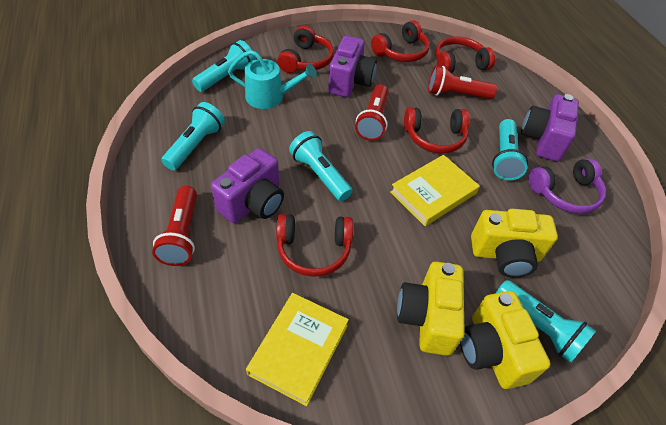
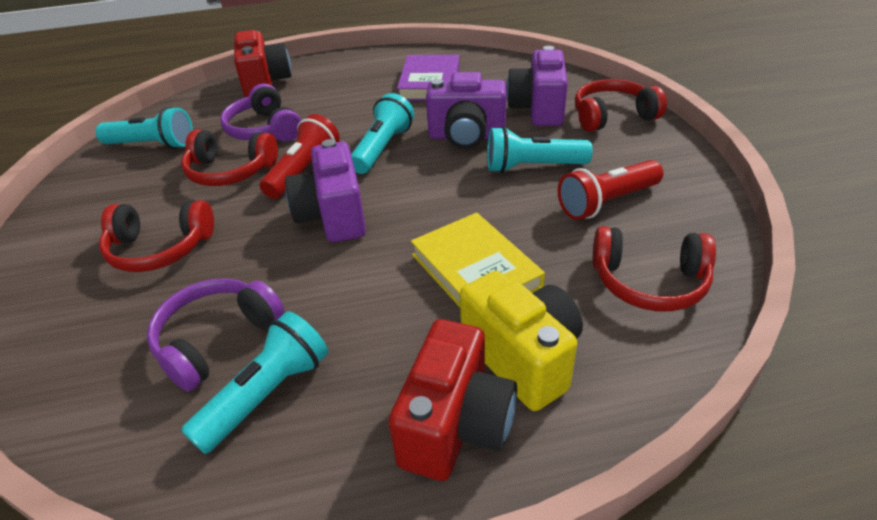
purple book: 0 -> 1
purple headphones: 1 -> 2
red camera: 0 -> 2
red flashlight: 3 -> 2
red headphones: 5 -> 4
turquoise flashlight: 5 -> 4
turquoise watering can: 1 -> 0
yellow book: 2 -> 1
yellow camera: 3 -> 1

